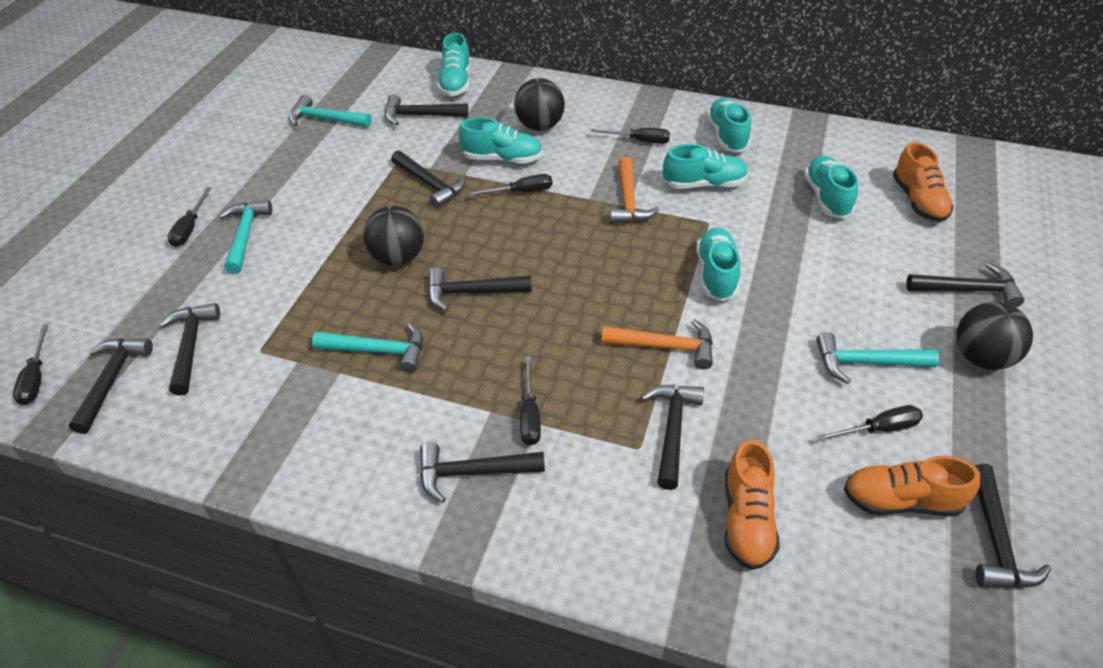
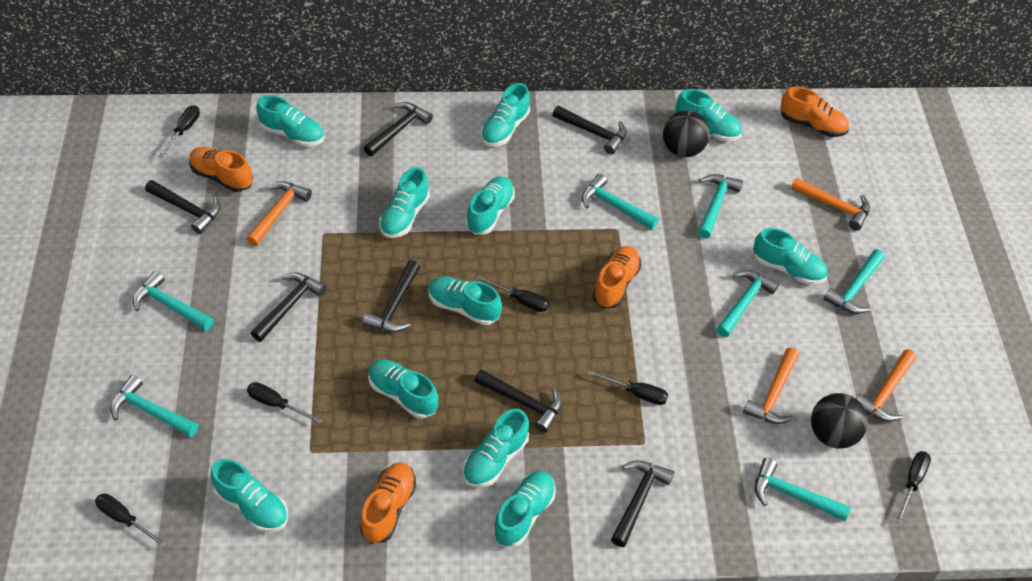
black ball: 3 -> 2
black hammer: 9 -> 7
orange hammer: 2 -> 4
orange shoe: 3 -> 4
turquoise hammer: 4 -> 7
turquoise shoe: 6 -> 11

